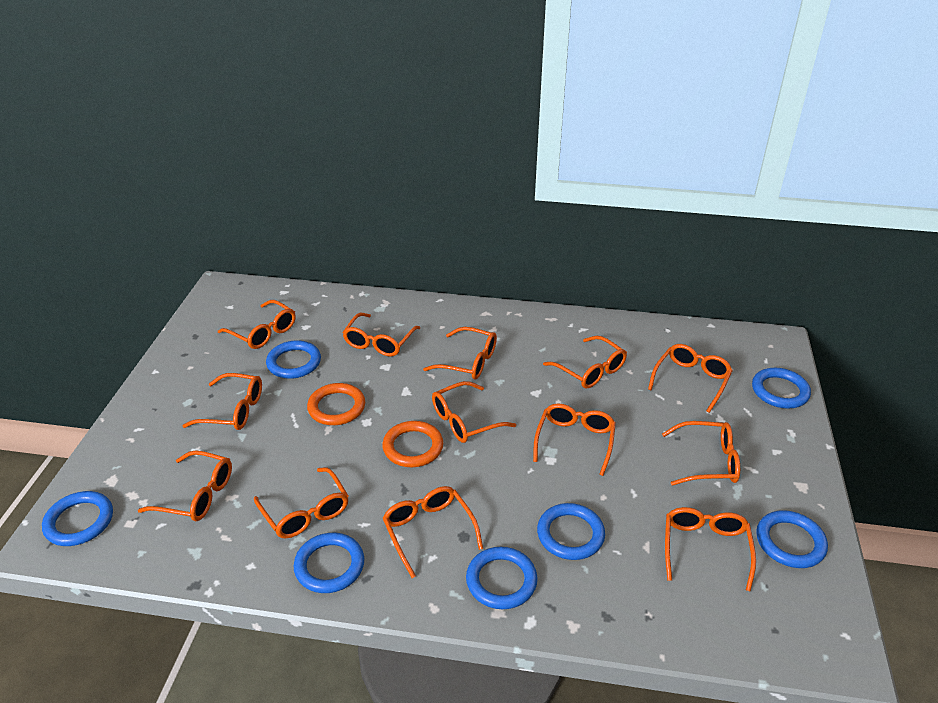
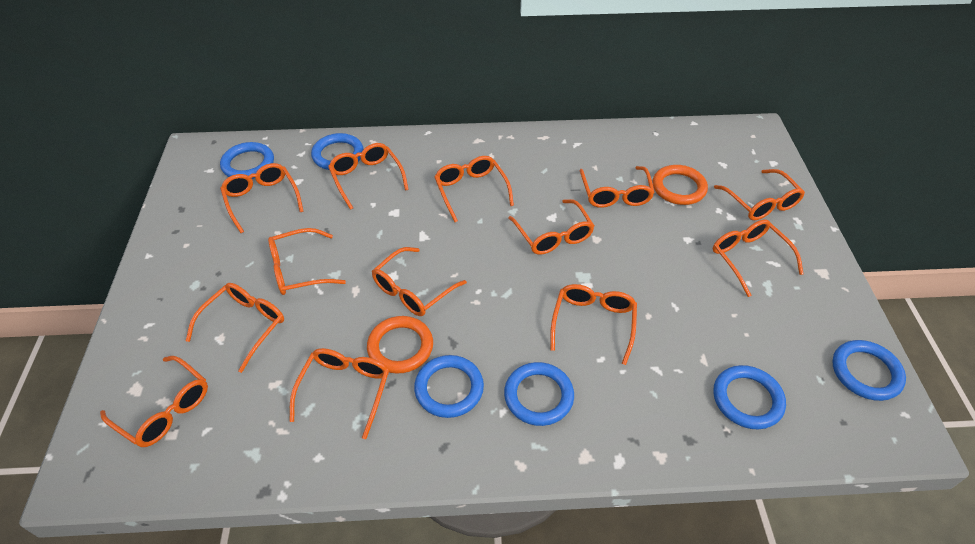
blue ring: 7 -> 6

